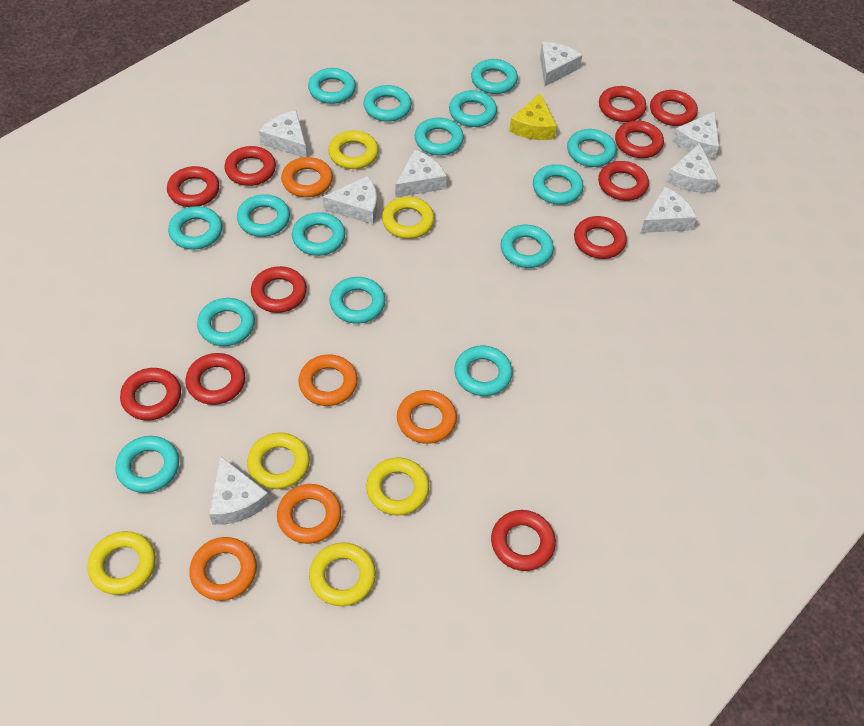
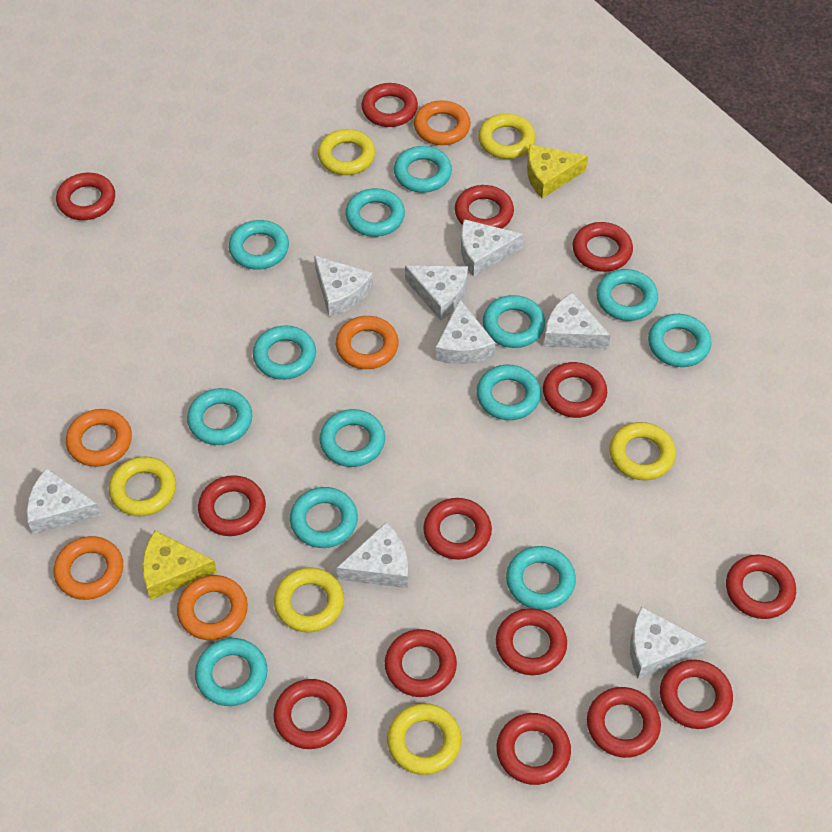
red ring: 11 -> 14
turquoise ring: 15 -> 13
yellow cheese: 1 -> 2

